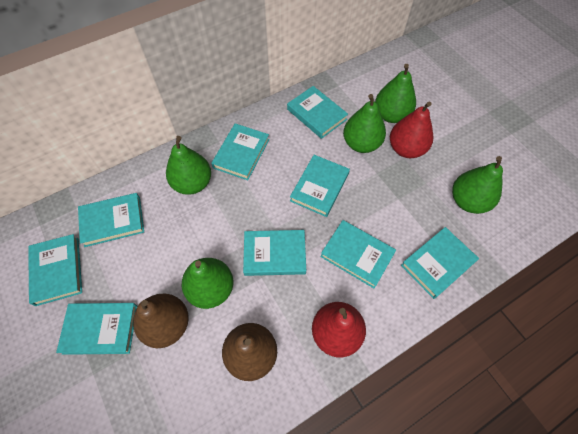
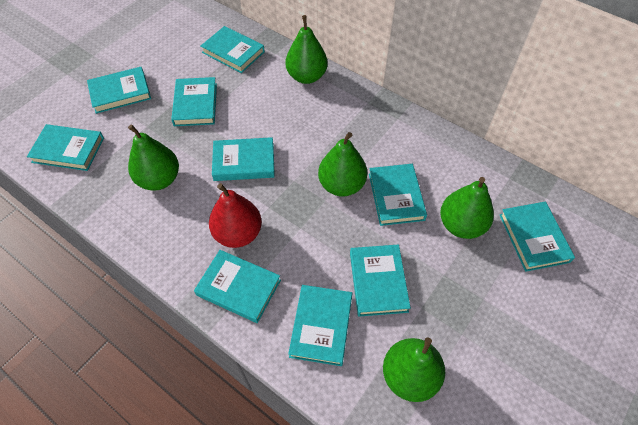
brown pear: 2 -> 0
red pear: 2 -> 1
turquoise book: 9 -> 10

